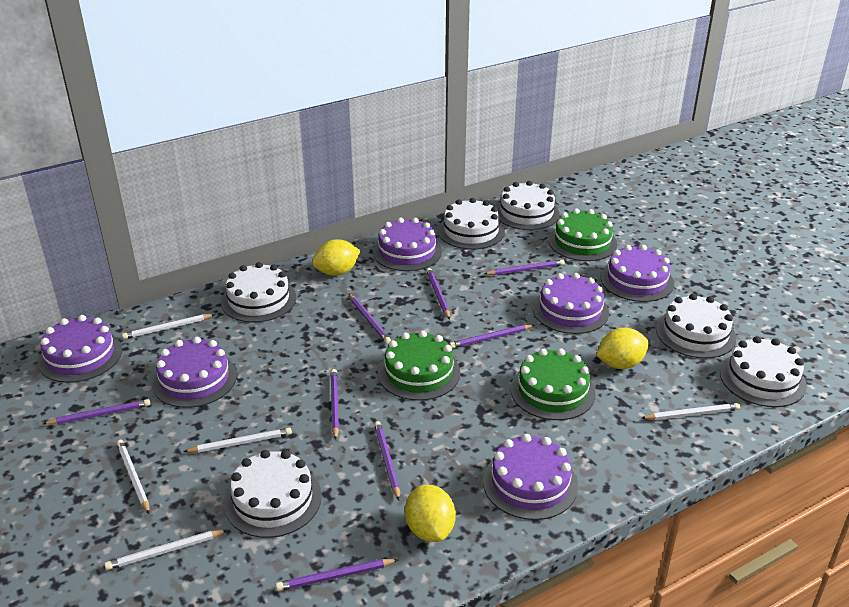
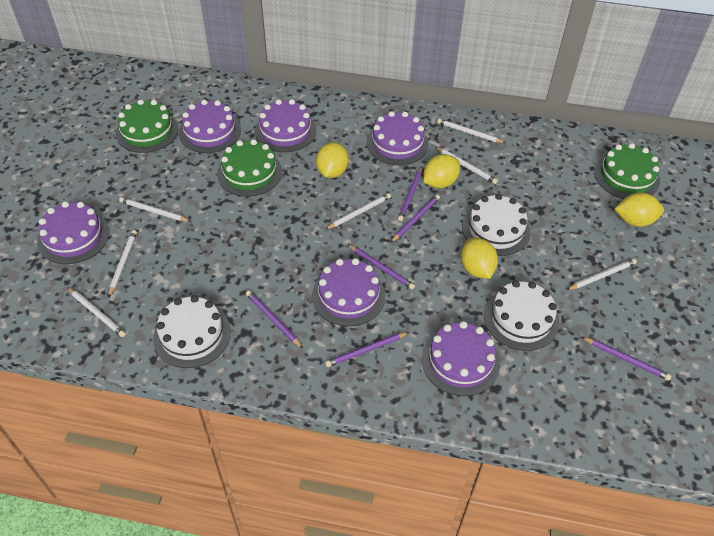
purple pencil: 8 -> 6
white cake: 6 -> 3
white pencil: 5 -> 7
yellow lemon: 3 -> 4

